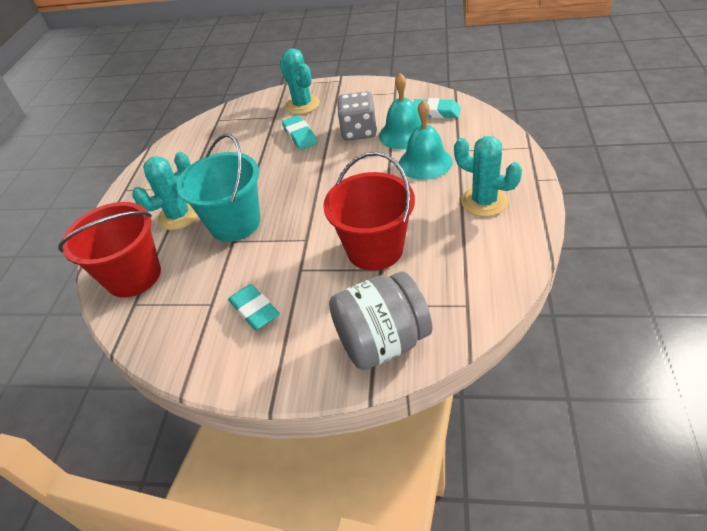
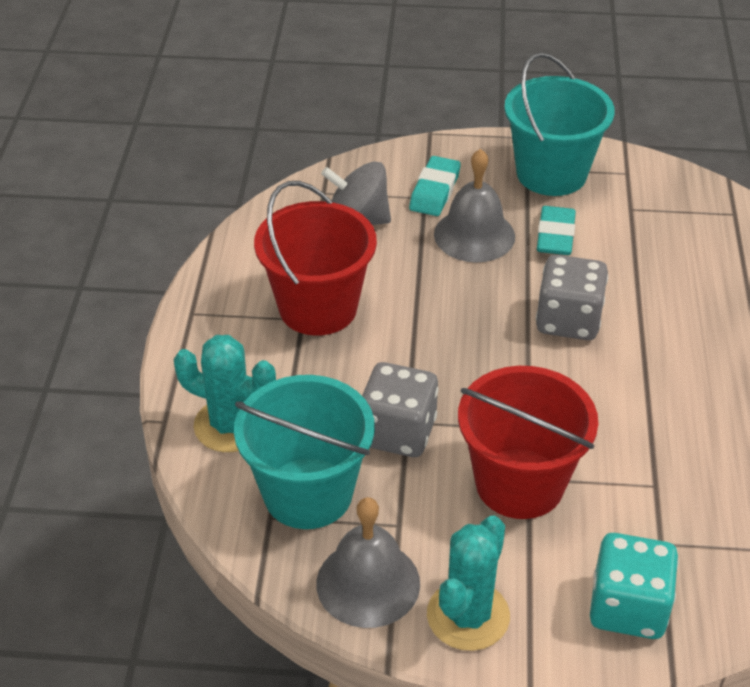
grey bell: 0 -> 2
grey dice: 1 -> 2
grey jar: 1 -> 0
grey spinning top: 0 -> 1
turquoise bell: 2 -> 0
turquoise bucket: 1 -> 2
turquoise cactus: 3 -> 2
turquoise dice: 0 -> 1
turquoise eraser: 3 -> 2

